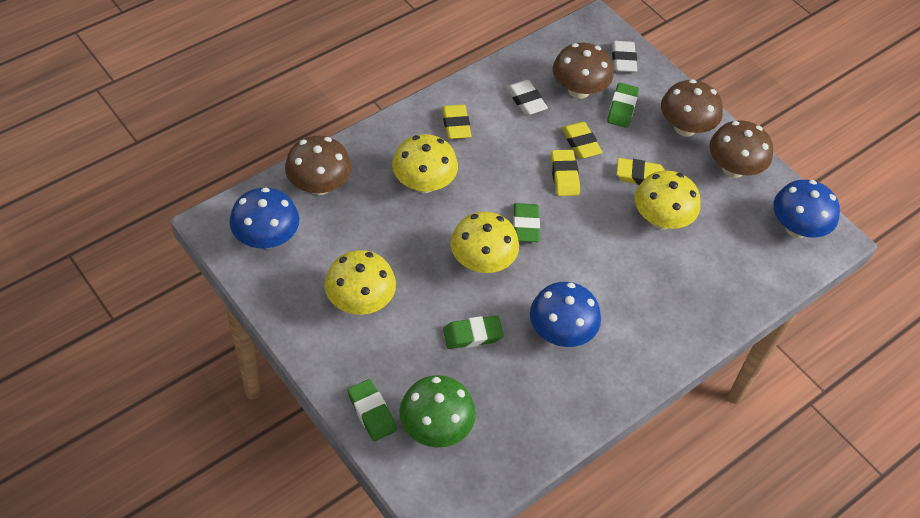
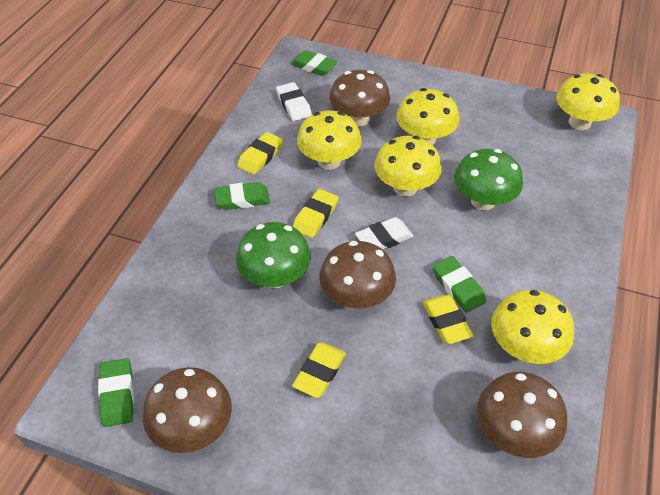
blue mushroom: 3 -> 0
green mushroom: 1 -> 2
yellow mushroom: 4 -> 5

